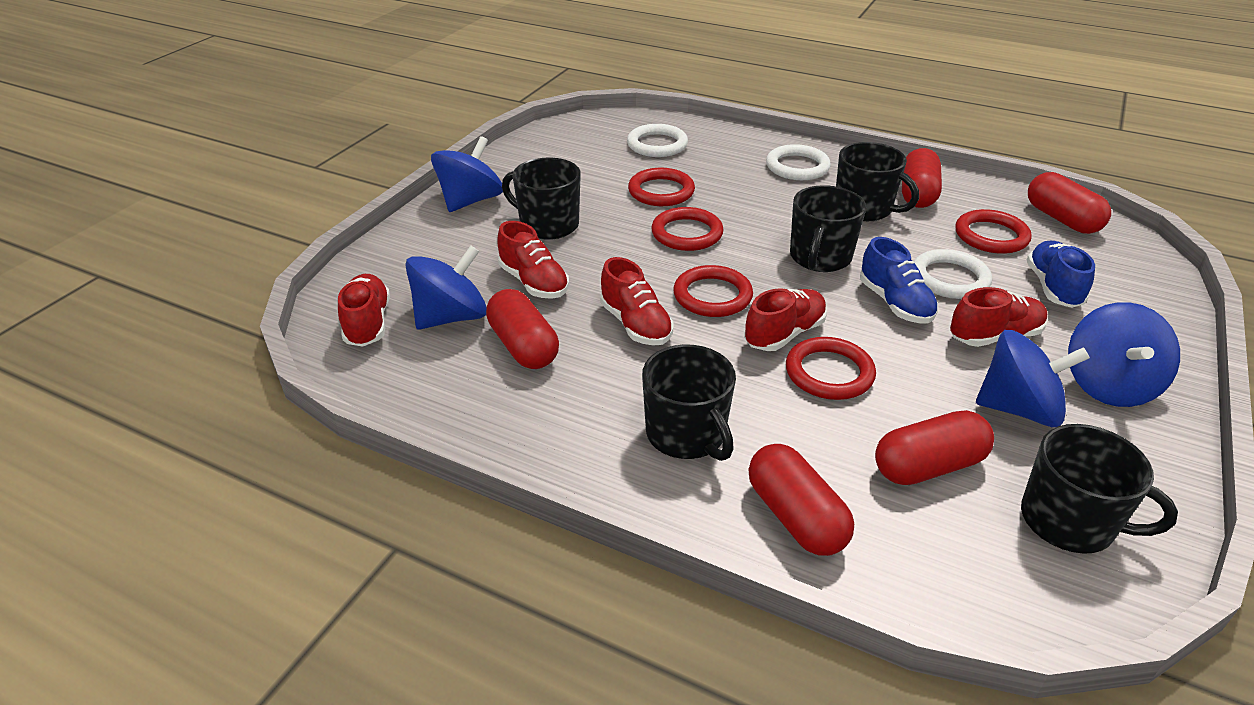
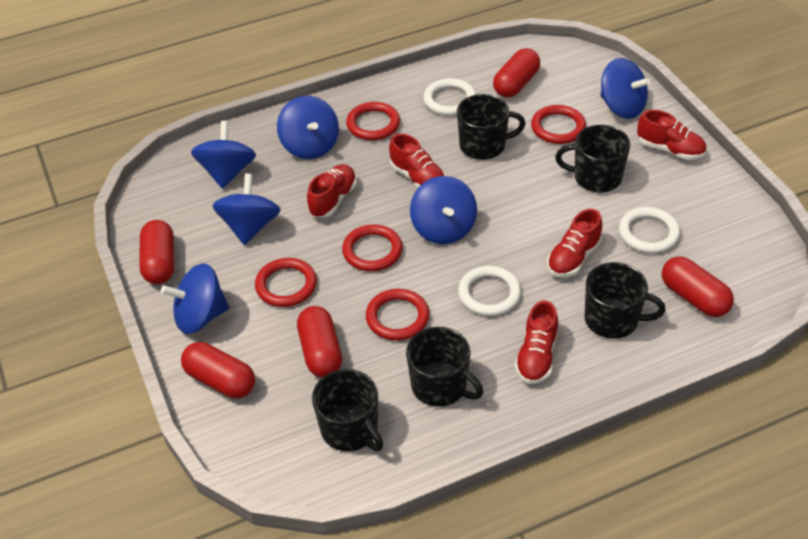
blue shoe: 2 -> 0
blue spinning top: 4 -> 6

